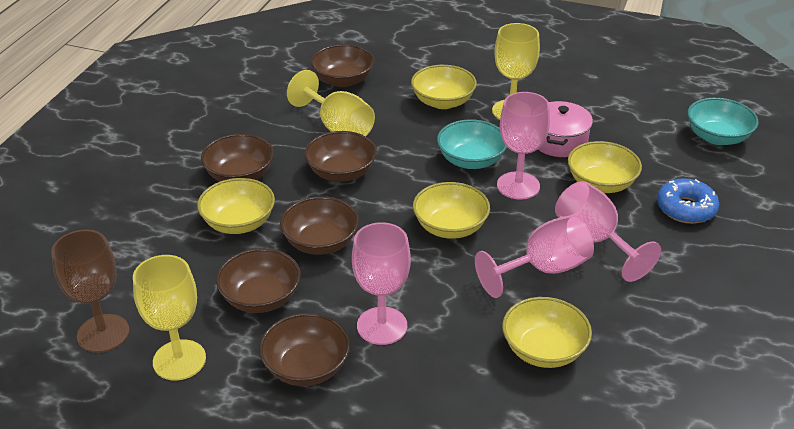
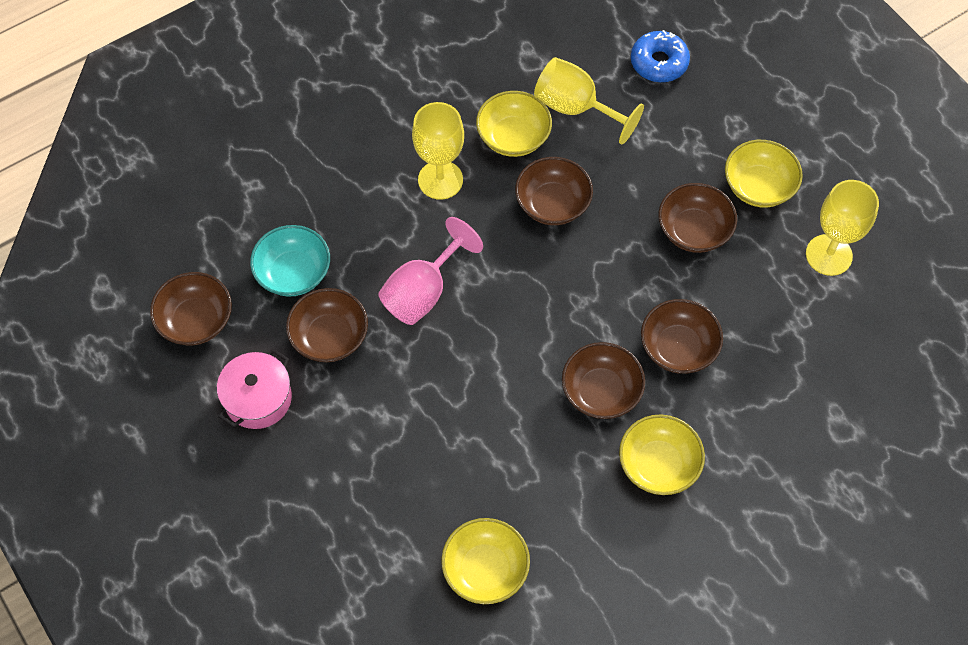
brown goblet: 1 -> 0
pink goblet: 4 -> 1
turquoise bowl: 2 -> 1
yellow bowl: 5 -> 4

